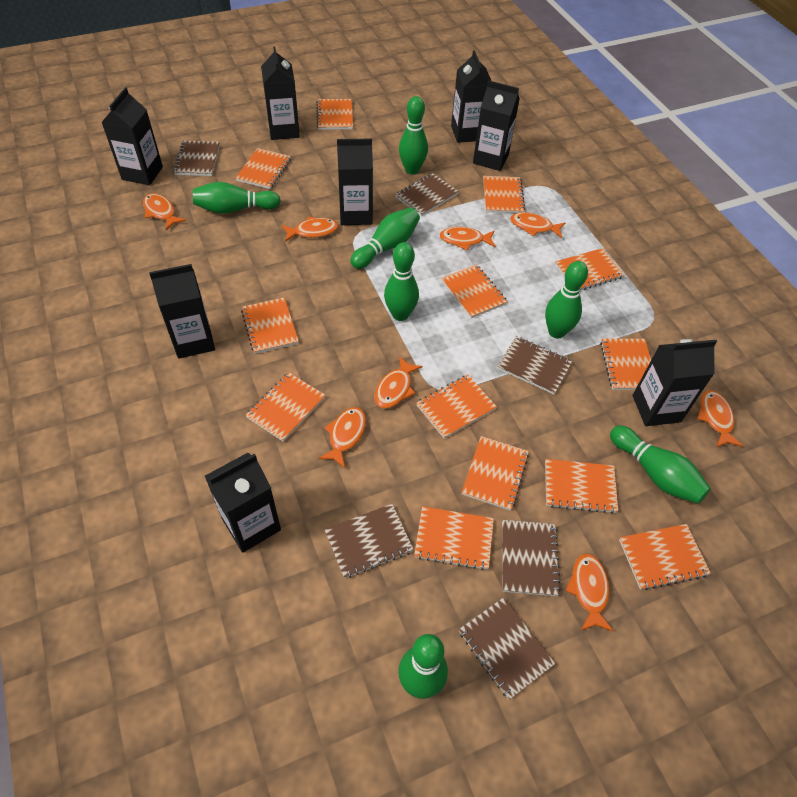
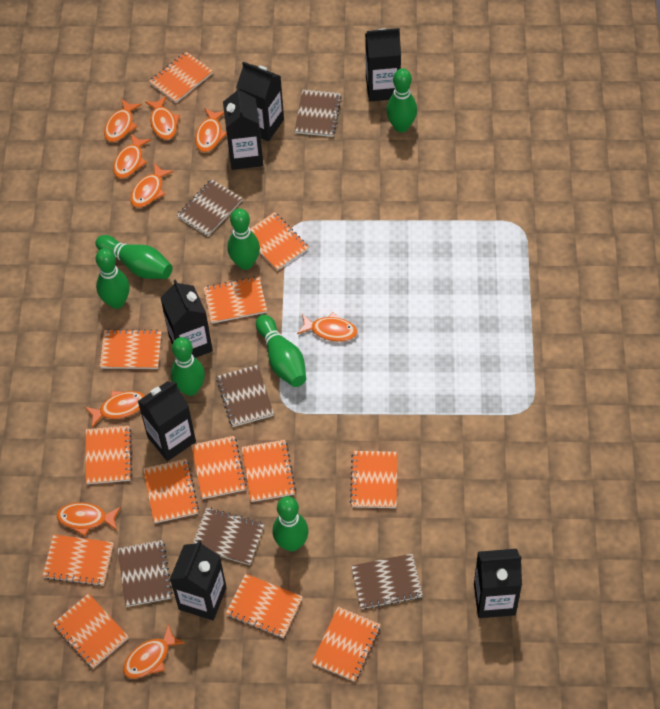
black carton: 8 -> 7
orange fish: 8 -> 9

